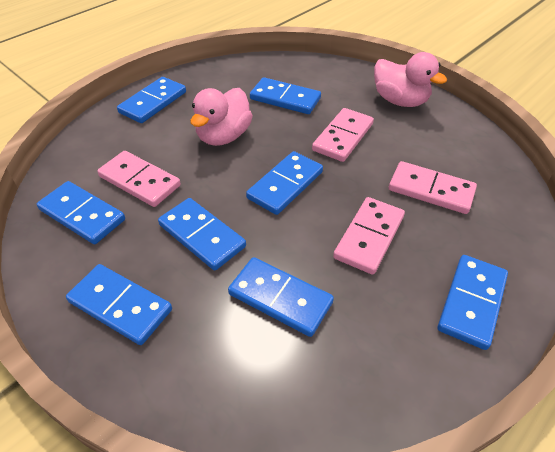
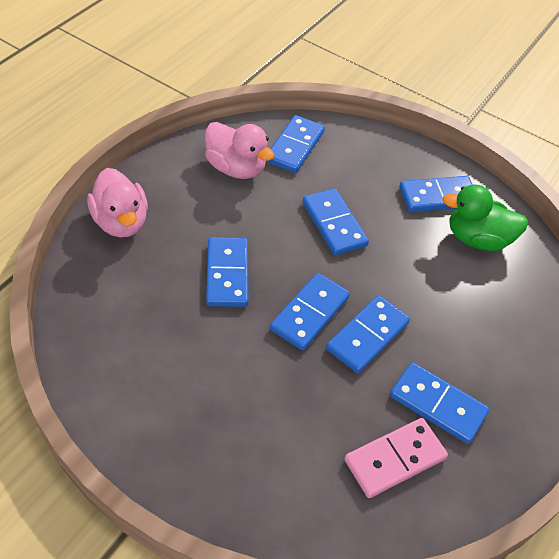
blue domino: 8 -> 7
green duck: 0 -> 1
pink domino: 4 -> 1

